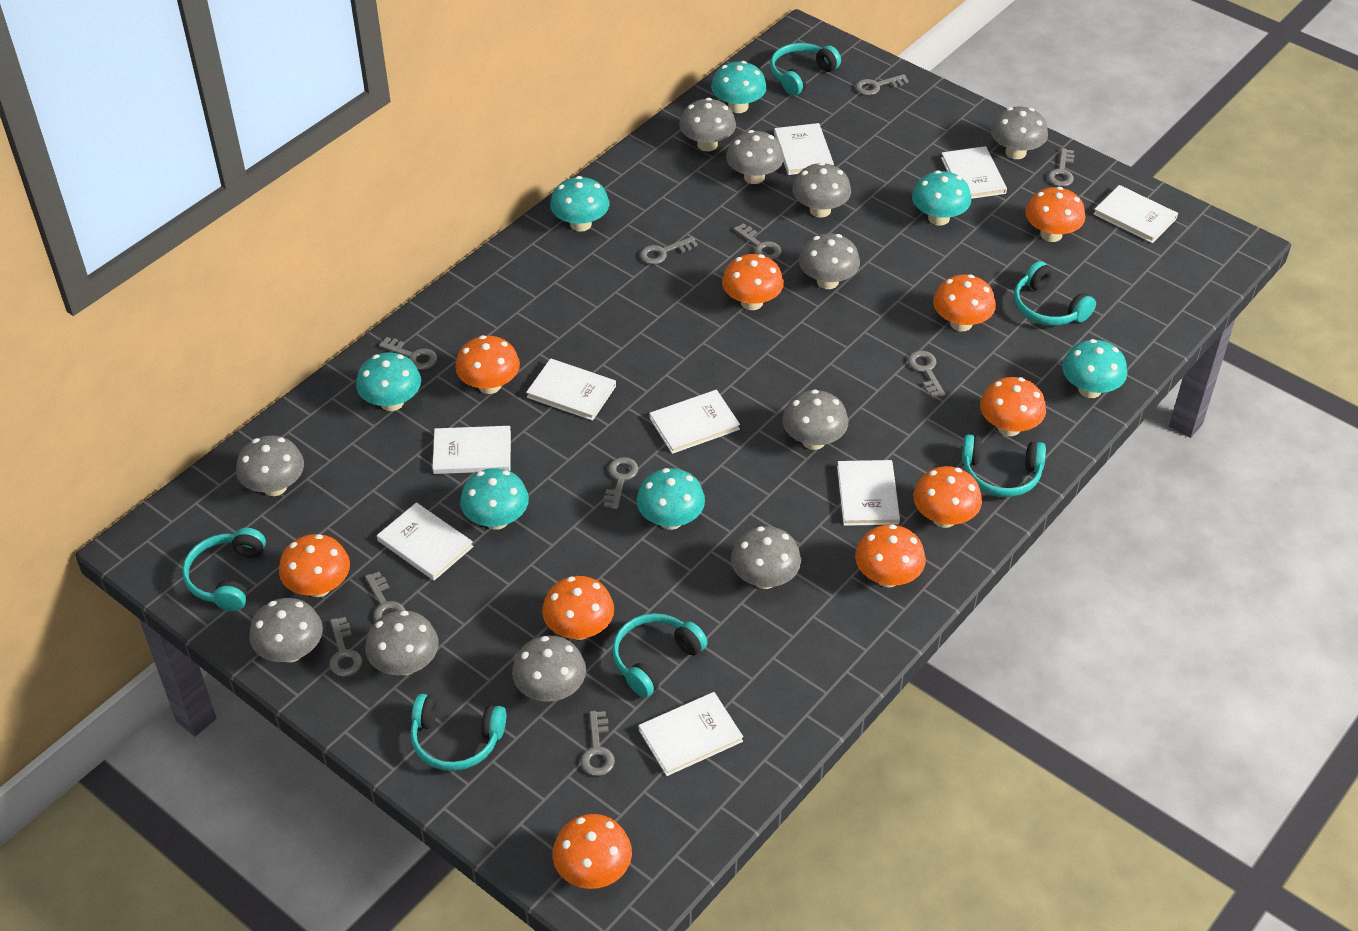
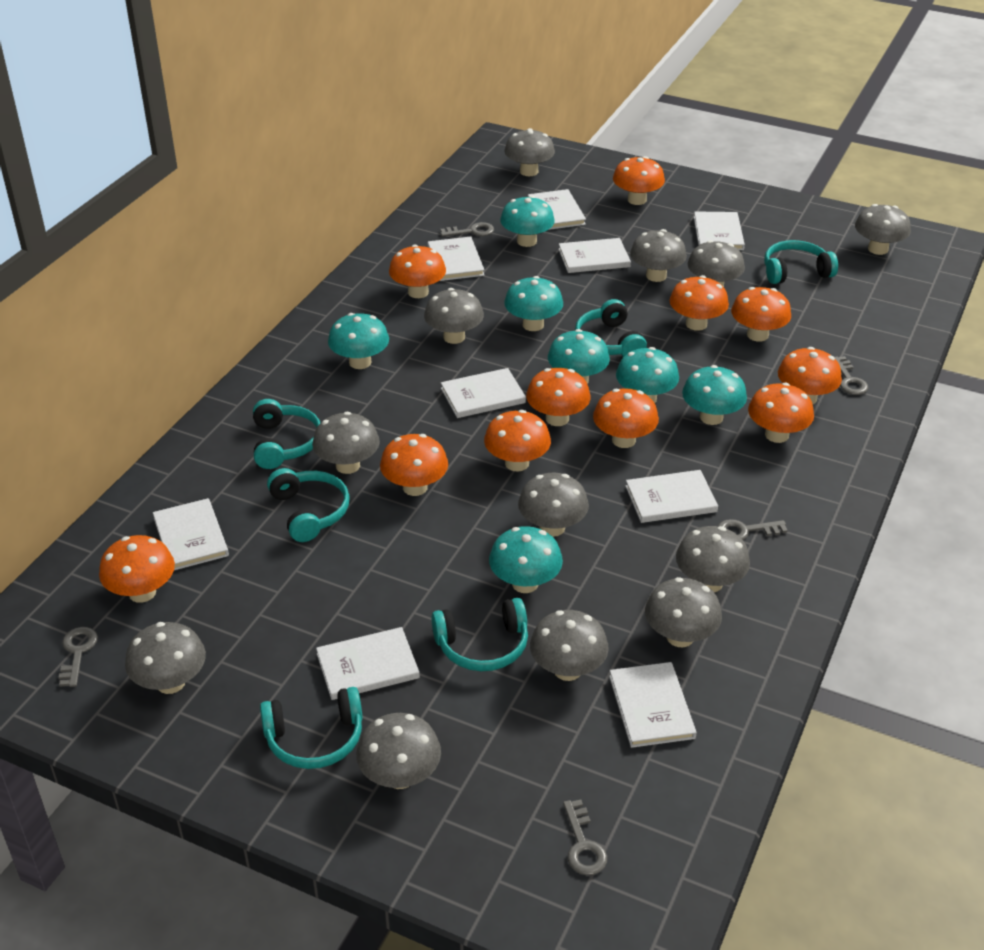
grey key: 10 -> 5
grey mushroom: 11 -> 12
orange mushroom: 10 -> 11

